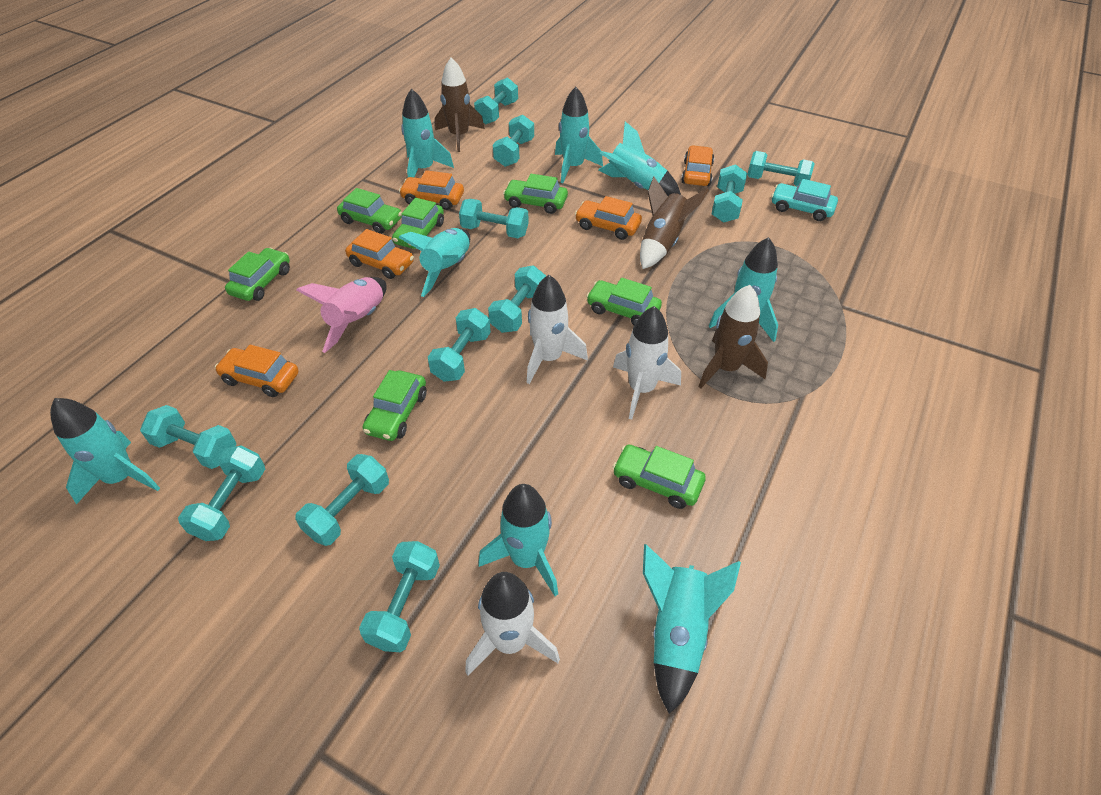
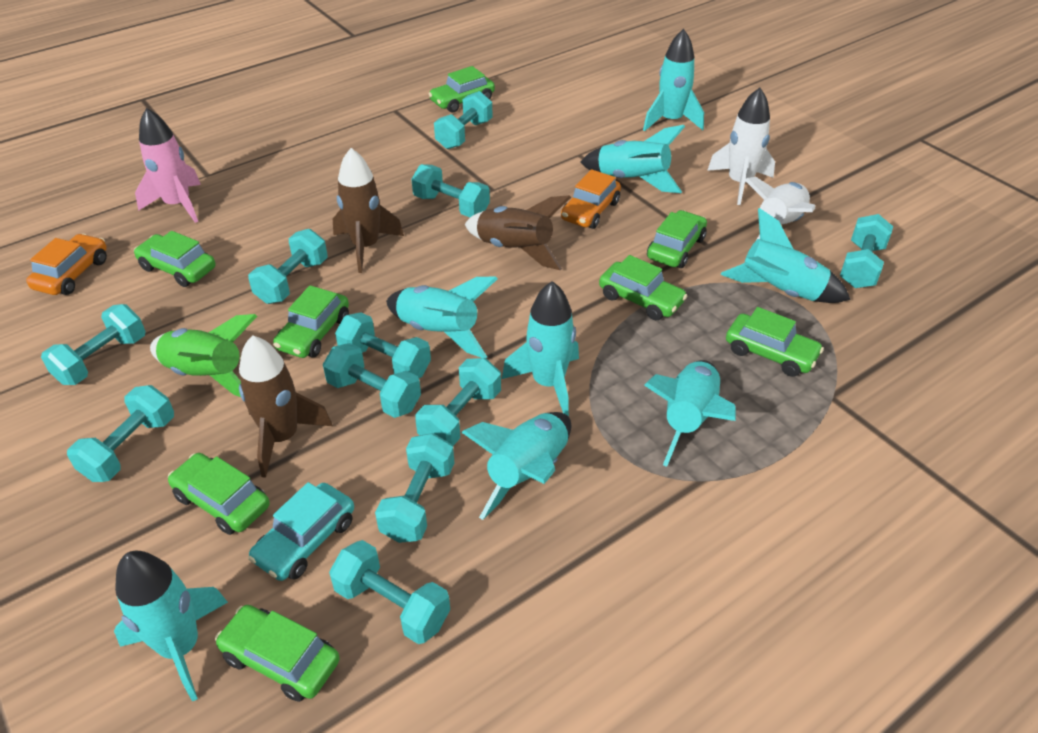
green car: 7 -> 8
green rocket: 0 -> 1
orange car: 5 -> 2
white rocket: 3 -> 2

